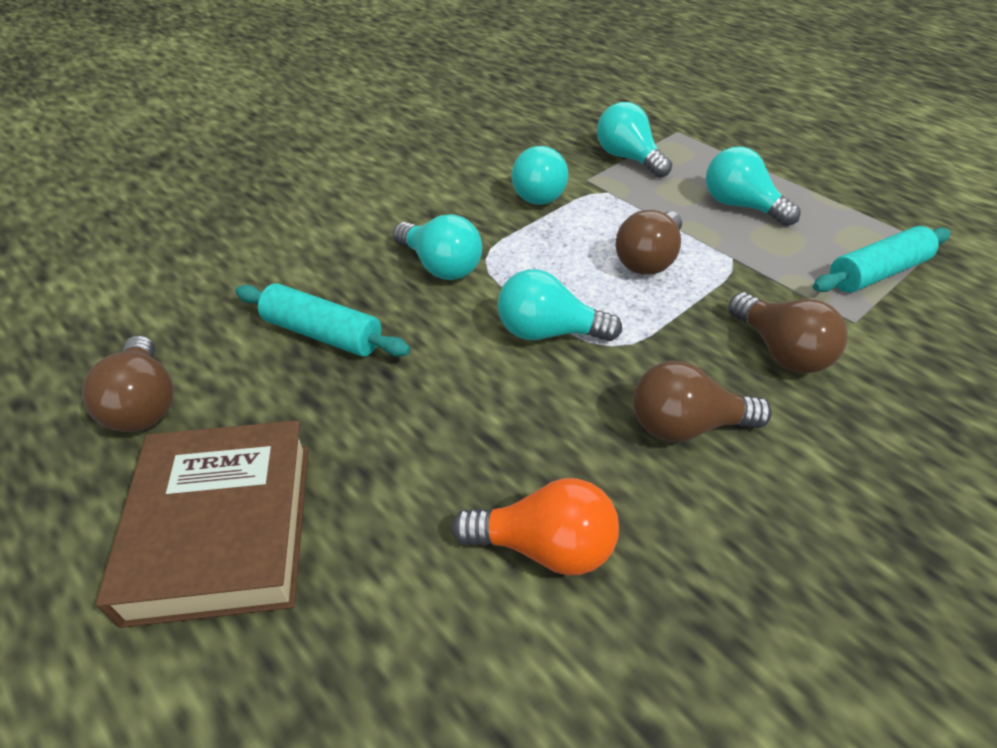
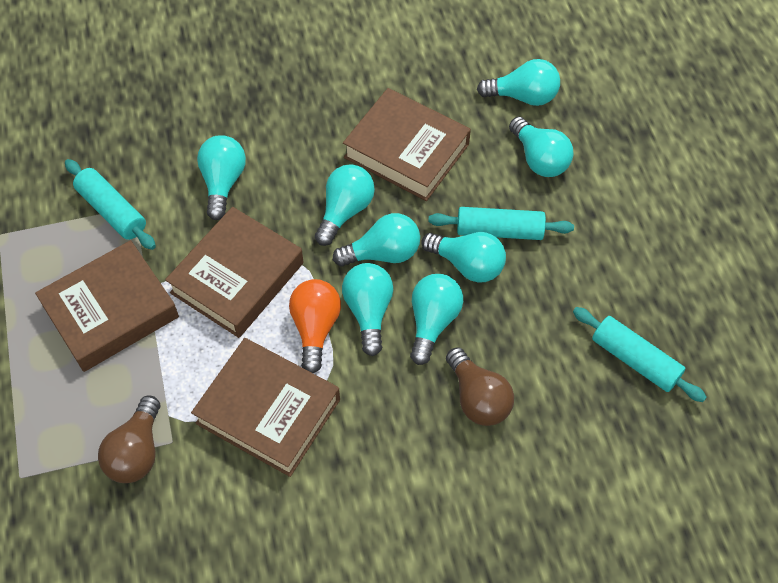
brown book: 1 -> 4
brown light bulb: 4 -> 2
turquoise light bulb: 5 -> 8
turquoise rolling pin: 2 -> 3

